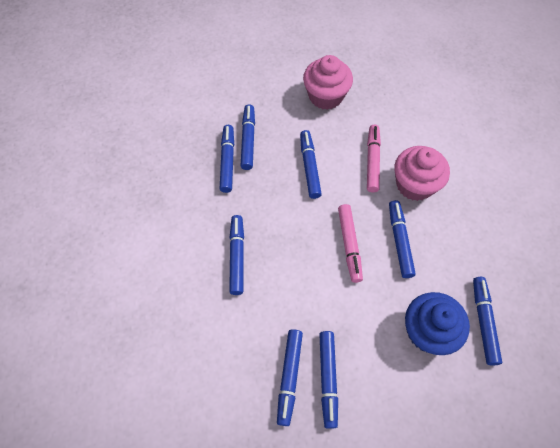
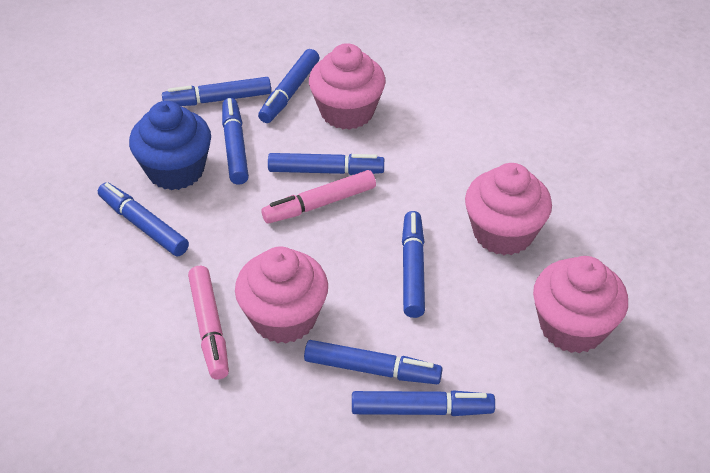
pink cupcake: 2 -> 4

